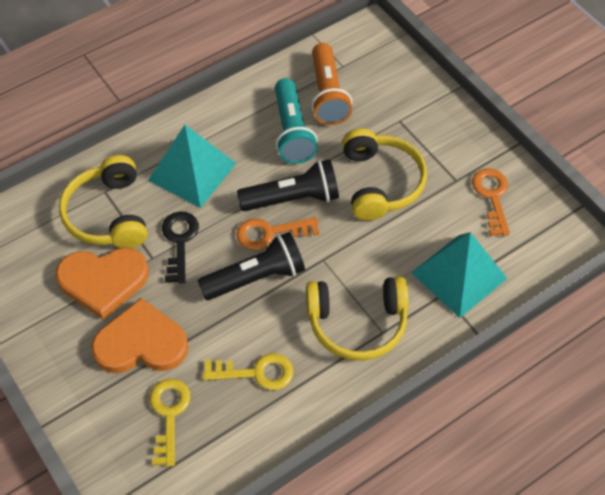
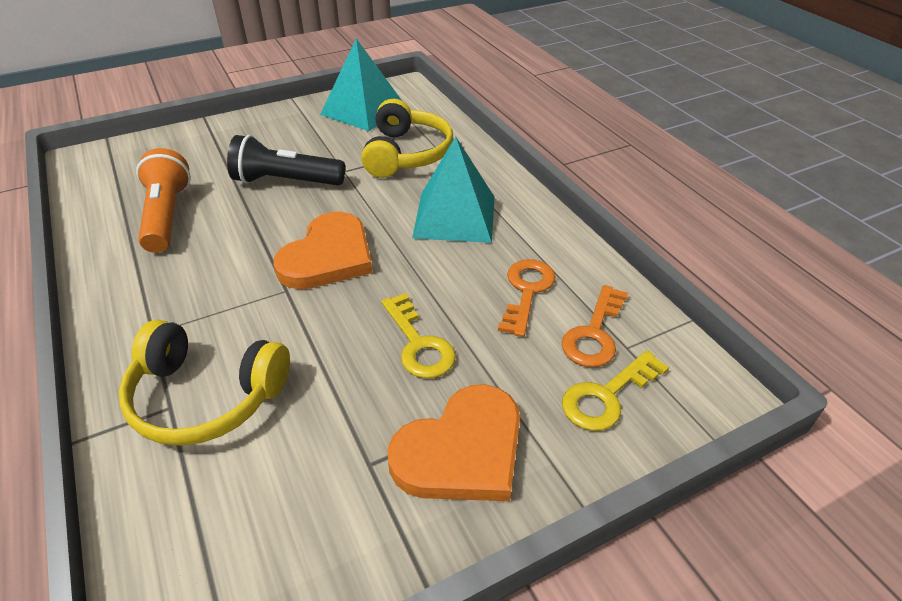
black flashlight: 2 -> 1
black key: 1 -> 0
turquoise flashlight: 1 -> 0
yellow headphones: 3 -> 2

